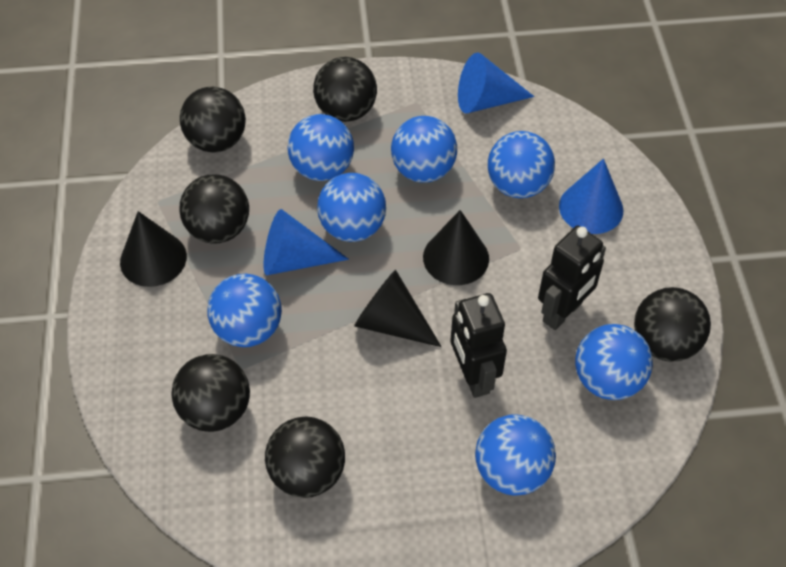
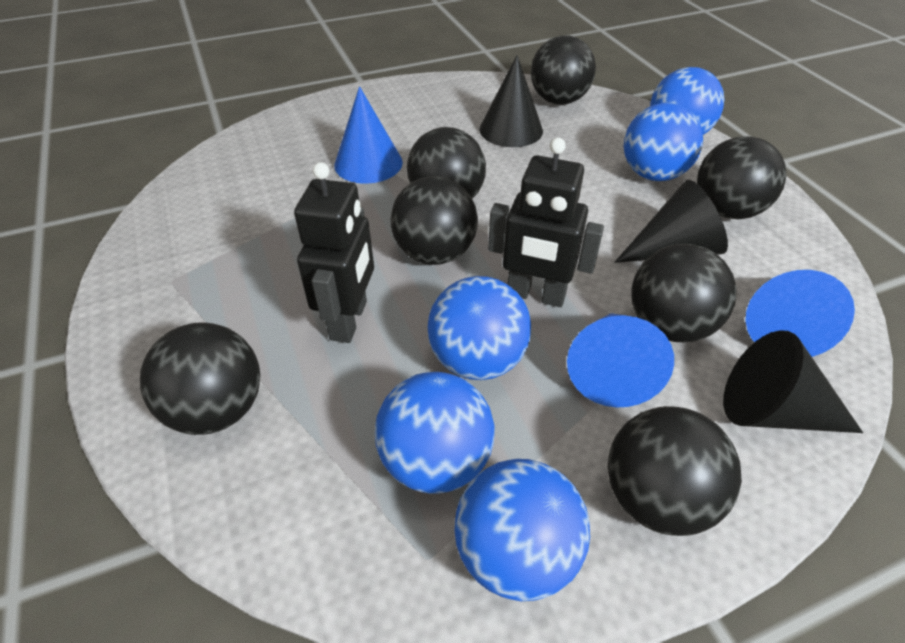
black ball: 6 -> 7
blue ball: 7 -> 5

